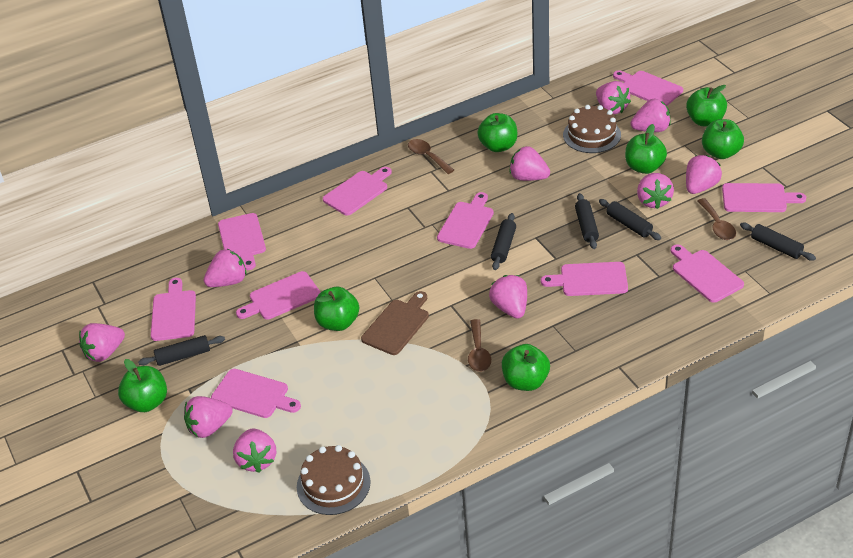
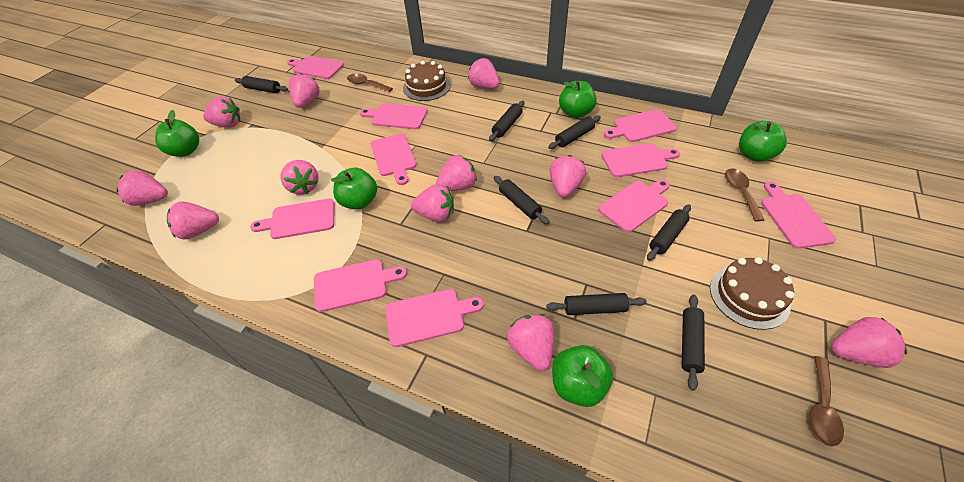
black rolling pin: 5 -> 7
brown cutting board: 1 -> 0
green apple: 7 -> 5
pink strawberry: 10 -> 11

